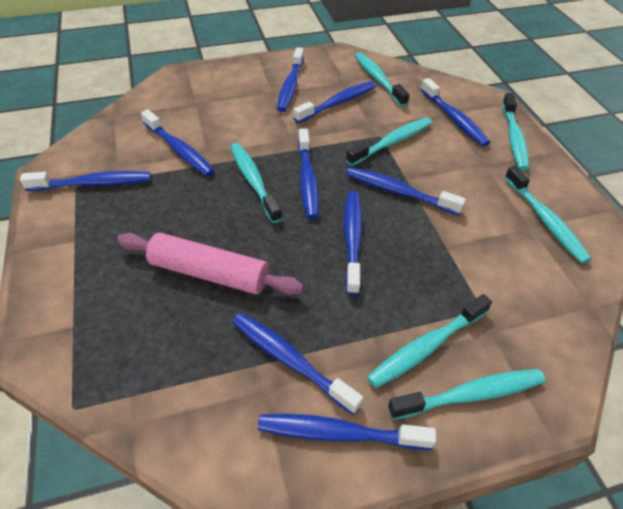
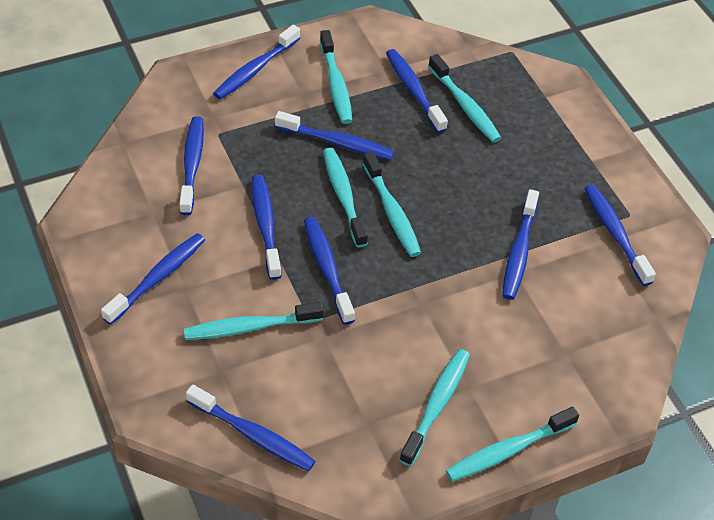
pink rolling pin: 1 -> 0

